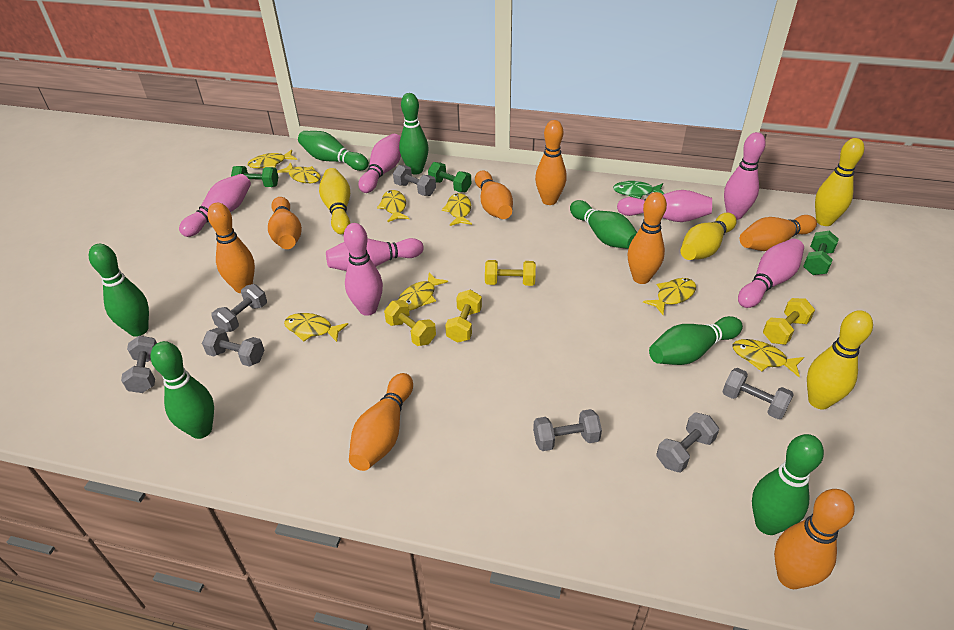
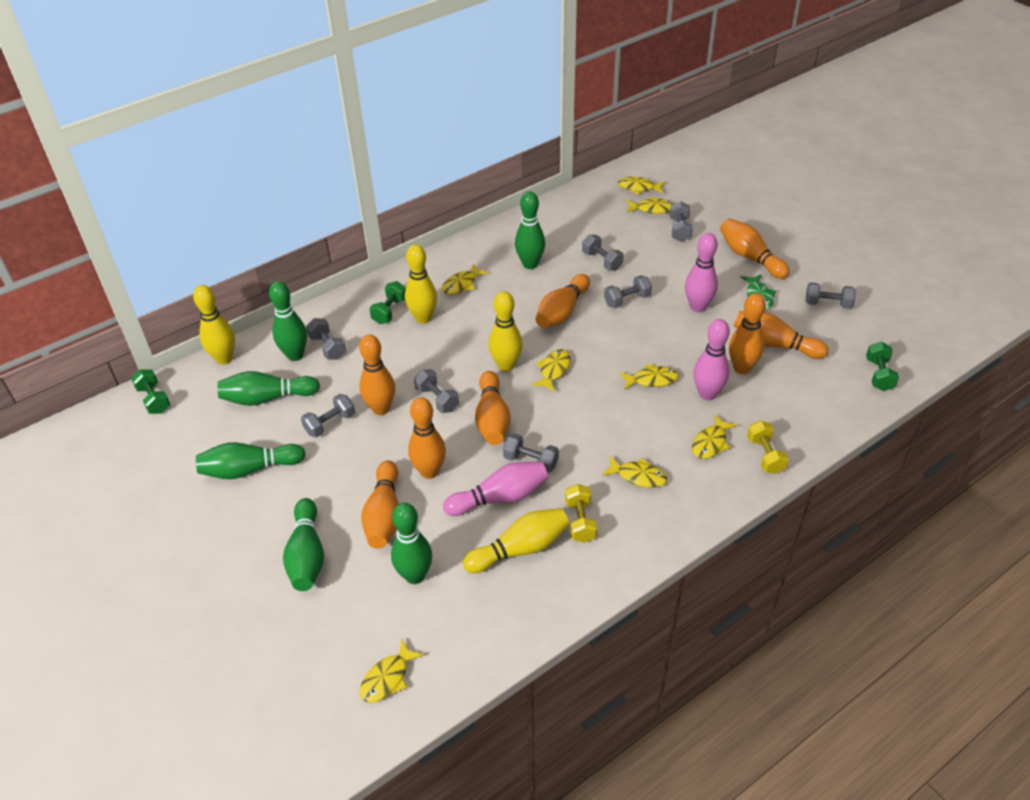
green bowling pin: 7 -> 6
grey dumbbell: 7 -> 8
pink bowling pin: 7 -> 3
yellow dumbbell: 4 -> 2

